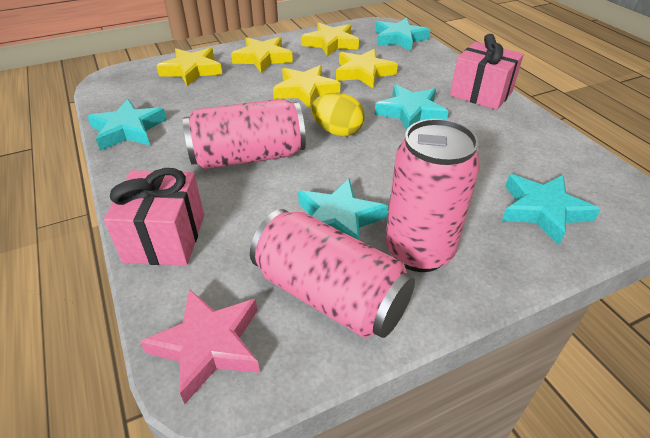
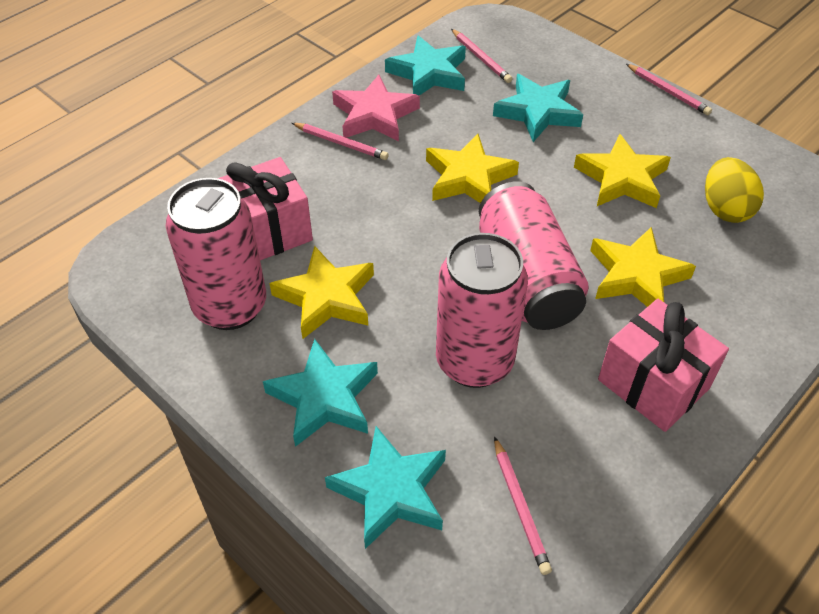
pink pencil: 0 -> 4
turquoise star: 5 -> 4
yellow star: 5 -> 4

